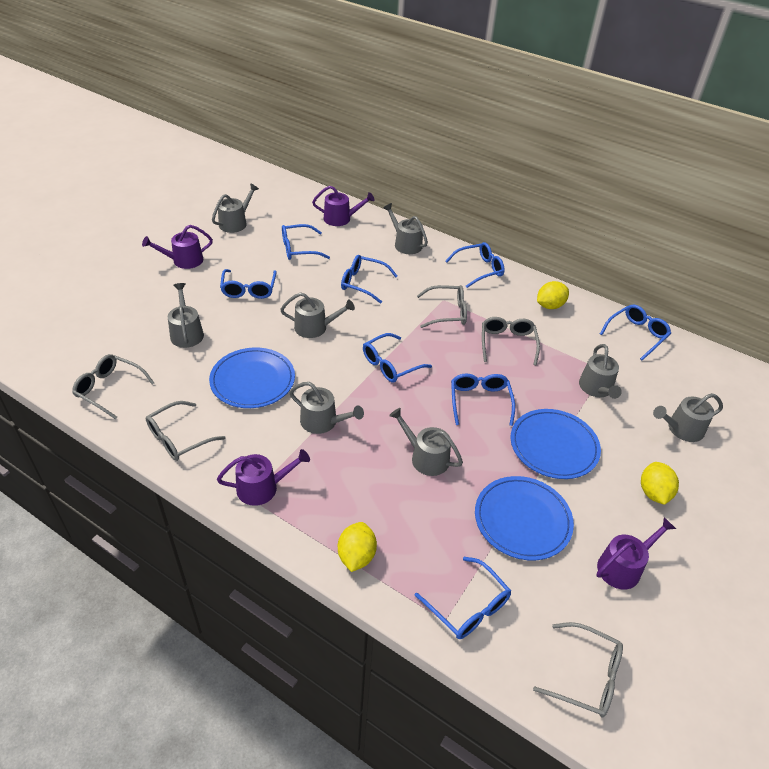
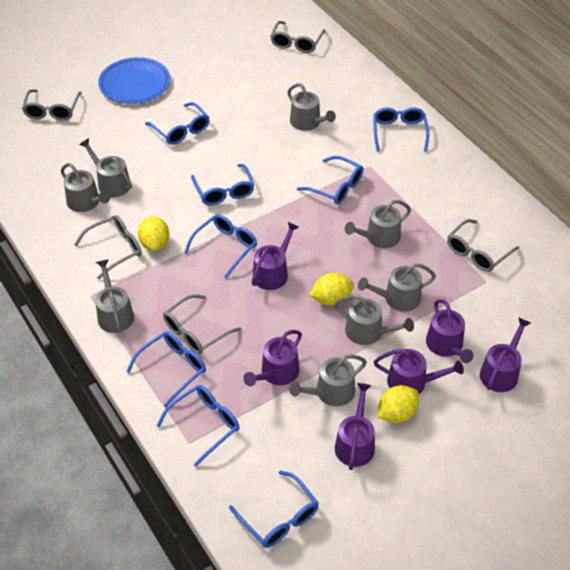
blue plate: 3 -> 1
purple watering can: 4 -> 6

